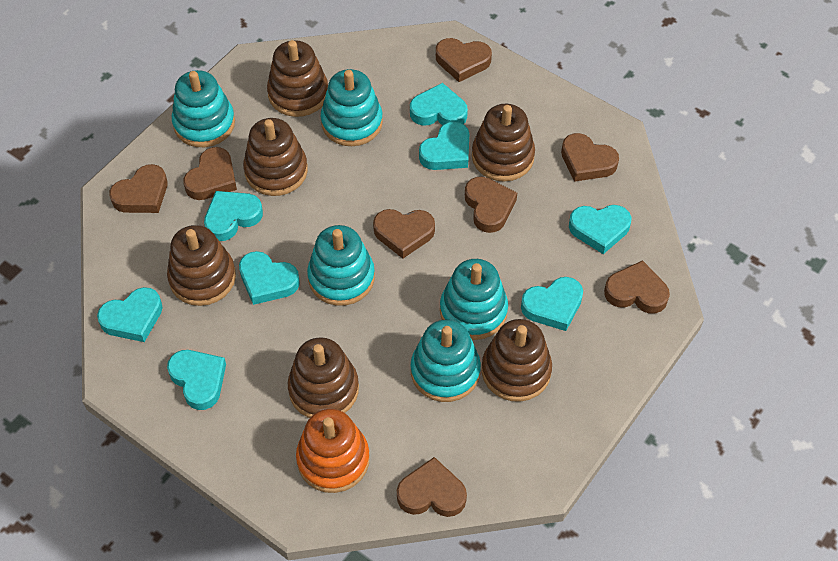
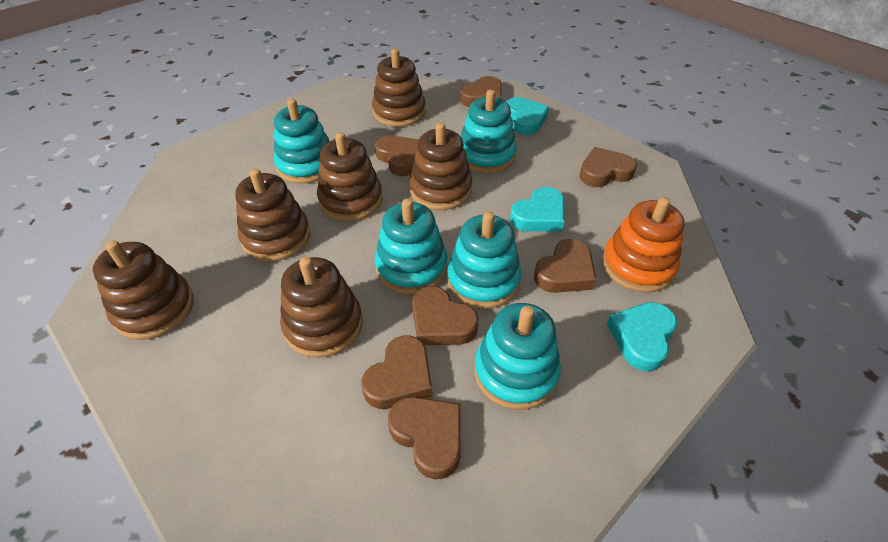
brown heart: 8 -> 7
turquoise heart: 8 -> 3

